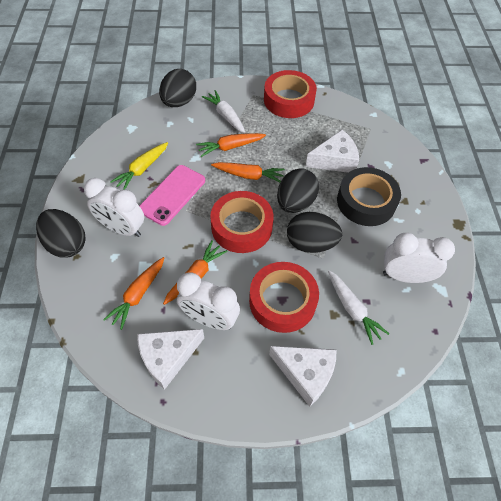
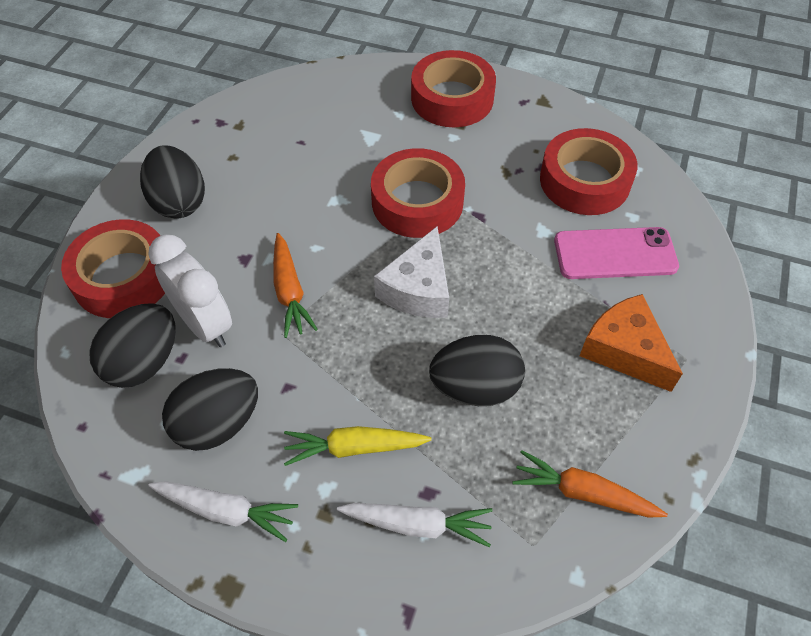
black tape: 1 -> 0
orange carrot: 4 -> 2
orange cheese: 0 -> 1
red tape: 3 -> 4
white cheese: 3 -> 1
white clock: 3 -> 1

